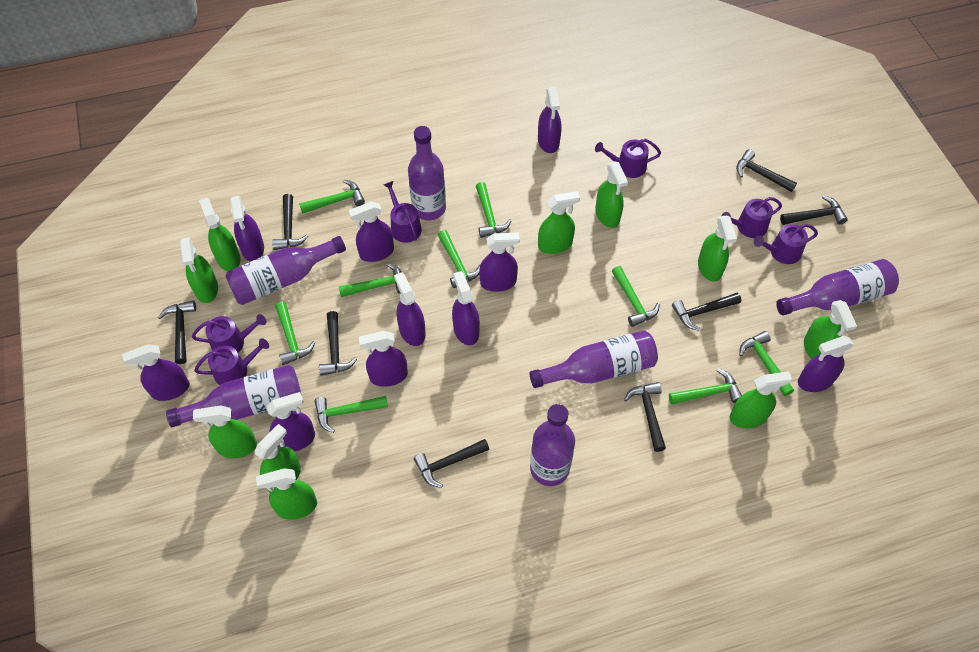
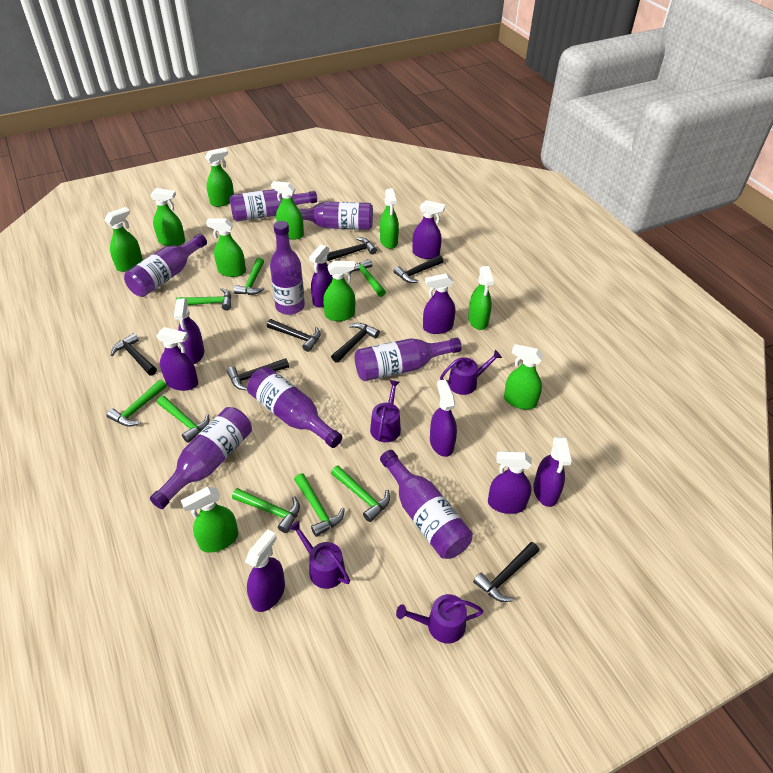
black hammer: 8 -> 7
green hammer: 9 -> 8
purple bottle: 6 -> 8
purple spray bottle: 10 -> 9
purple watering can: 6 -> 4

